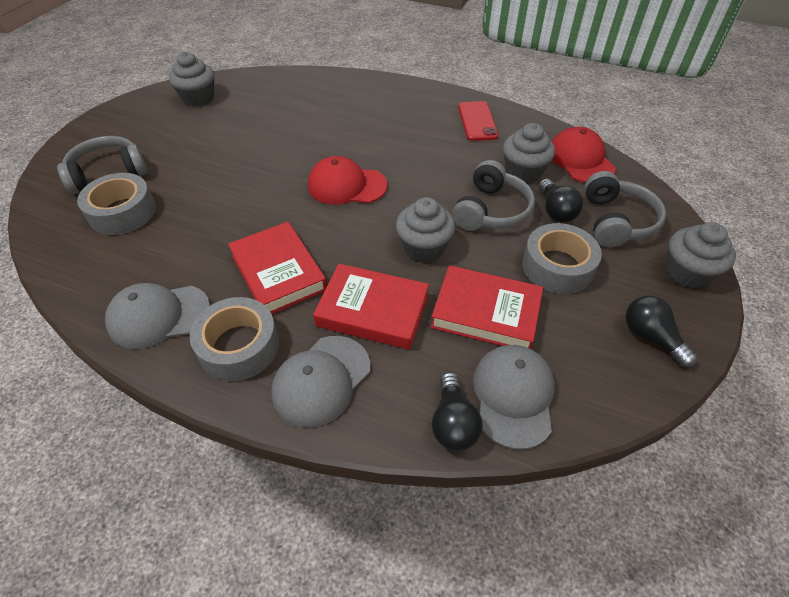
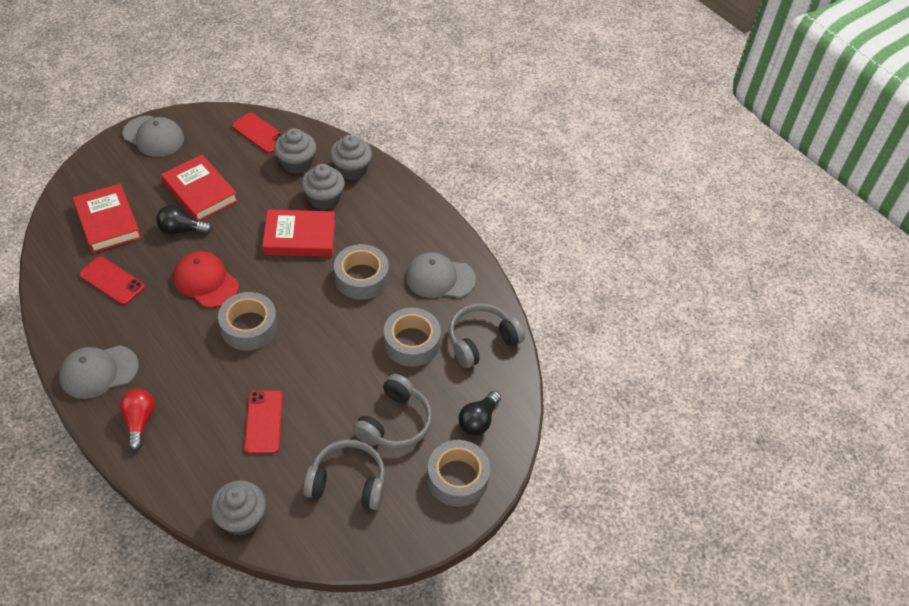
black light bulb: 3 -> 2
grey tape: 3 -> 4
red cap: 2 -> 1
red light bulb: 0 -> 1
red phone: 1 -> 3

